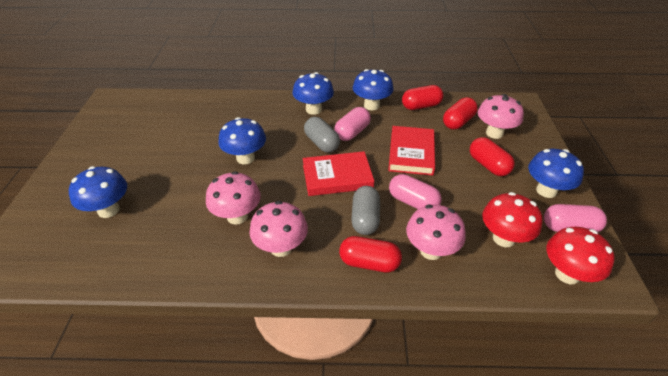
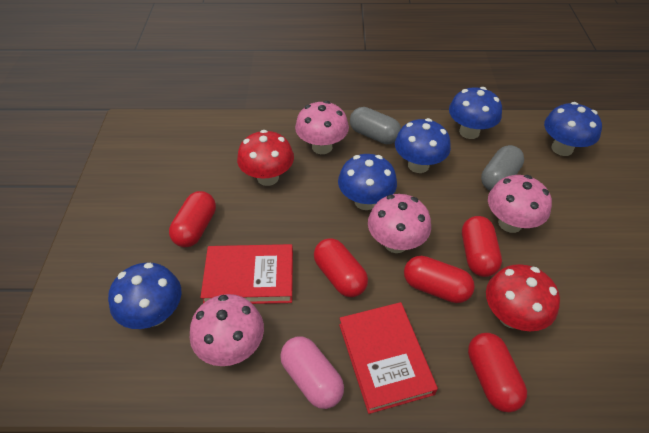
pink capsule: 3 -> 1
red capsule: 4 -> 5

